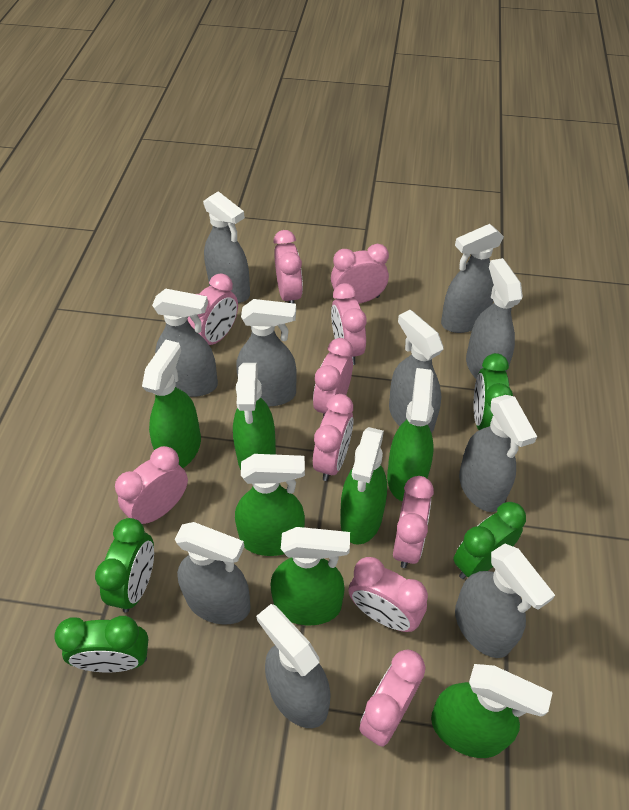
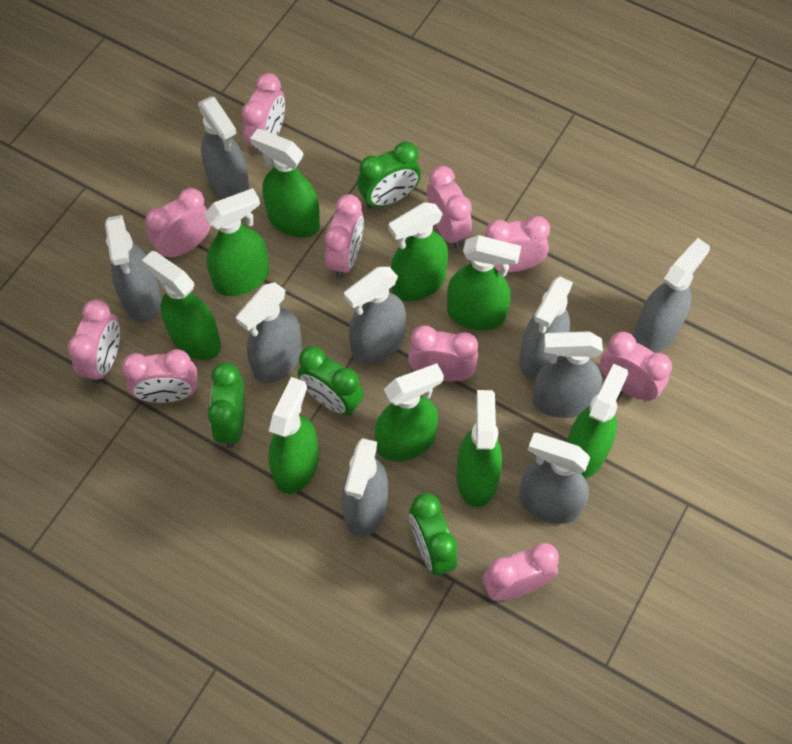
green spray bottle: 7 -> 9
grey spray bottle: 10 -> 9

